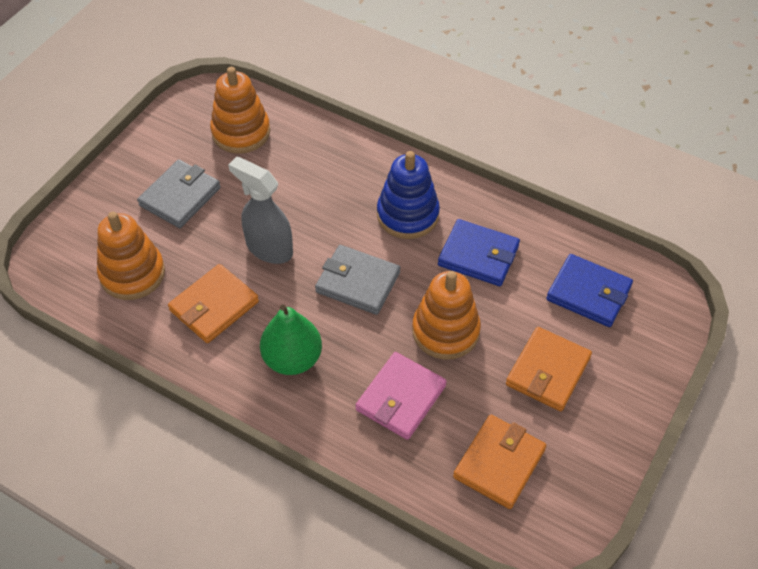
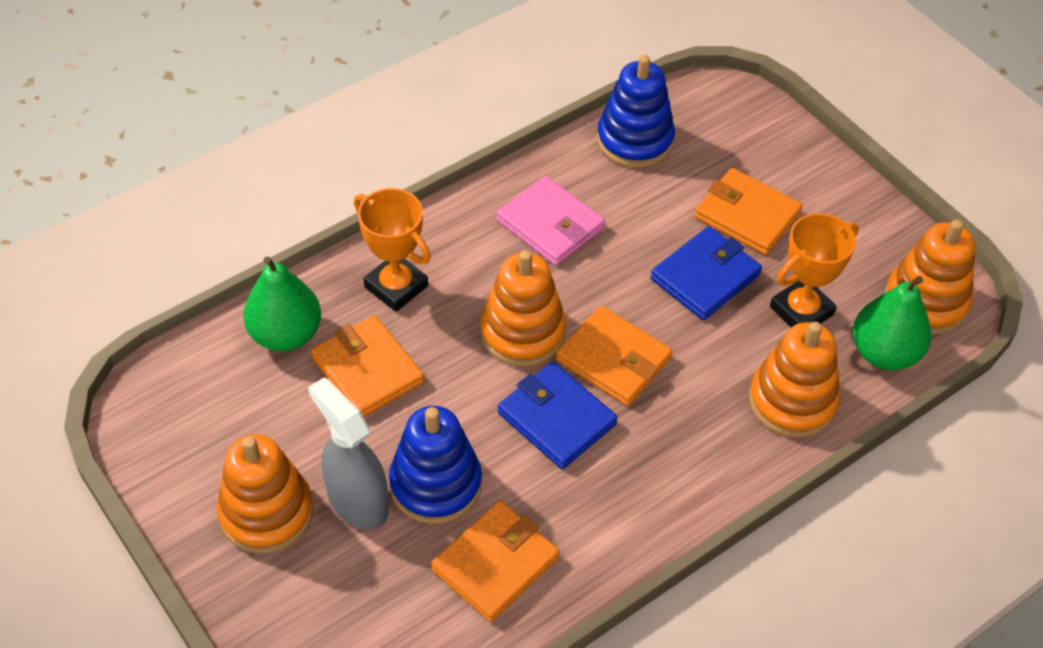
blue stacking toy: 1 -> 2
green pear: 1 -> 2
grey wallet: 2 -> 0
orange stacking toy: 3 -> 4
orange trophy: 0 -> 2
orange wallet: 3 -> 4

